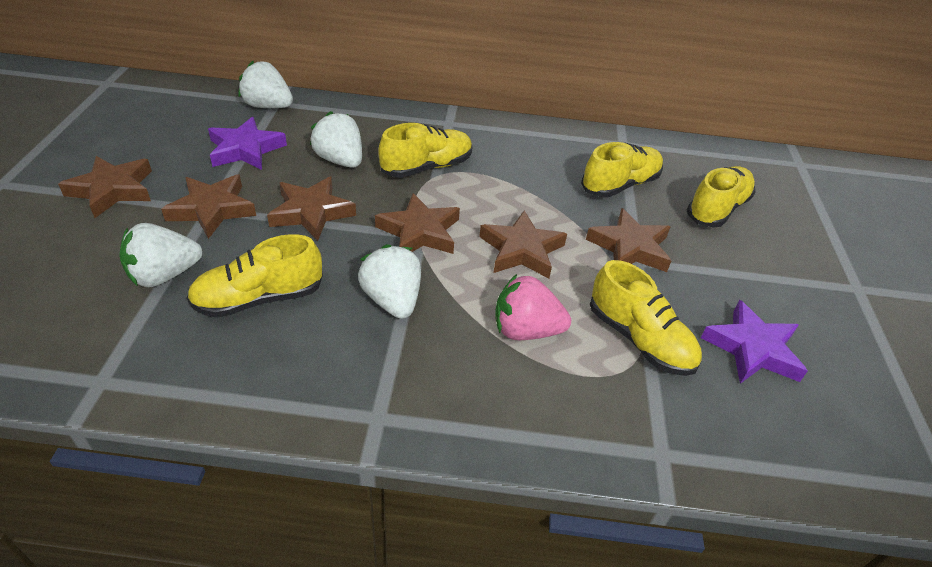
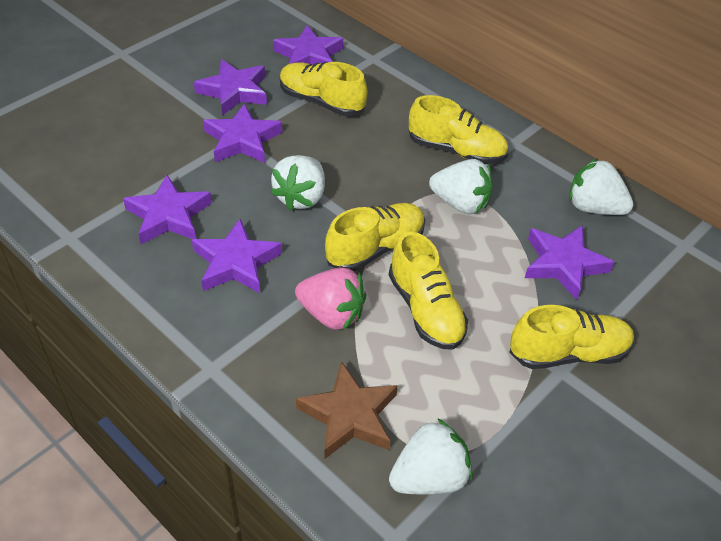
brown star: 6 -> 1
purple star: 2 -> 6

